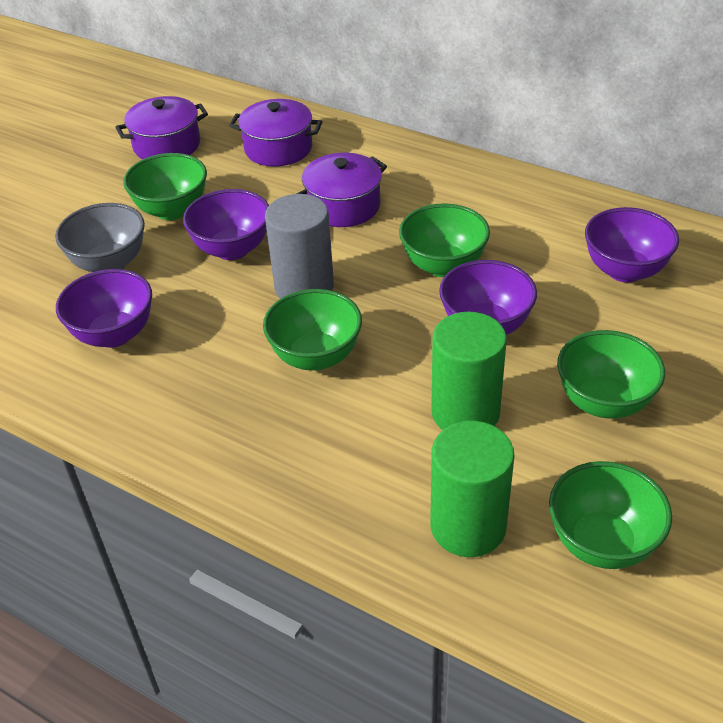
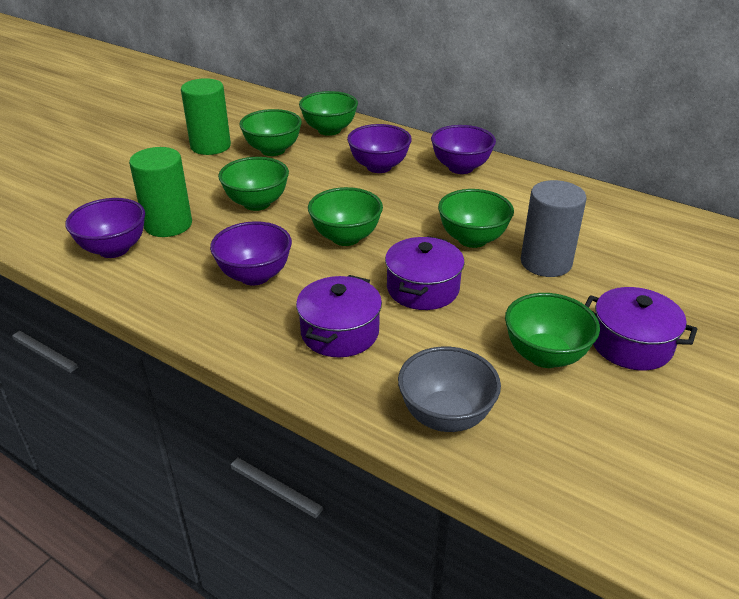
green bowl: 5 -> 6

